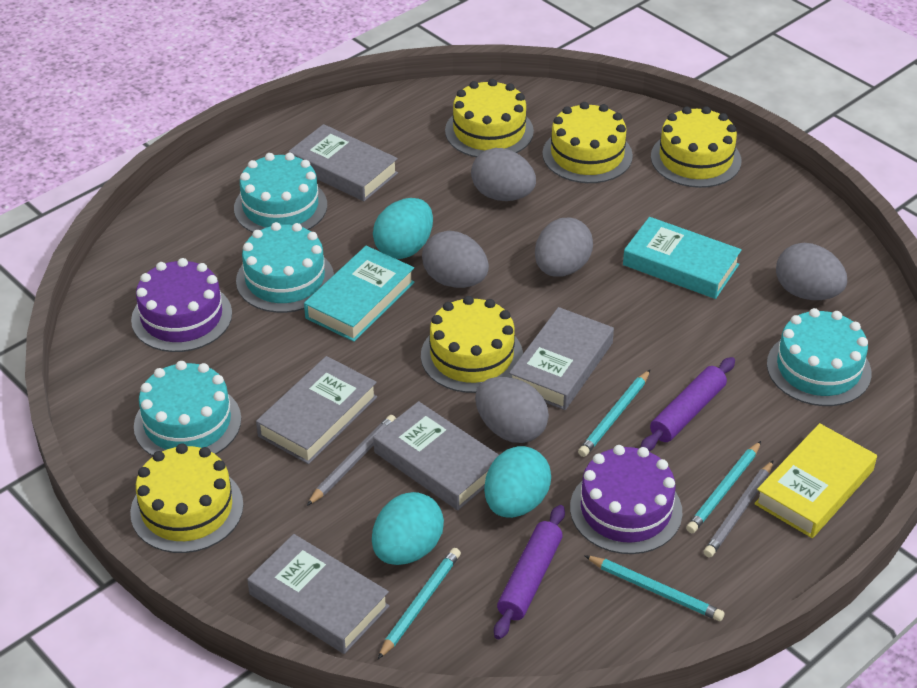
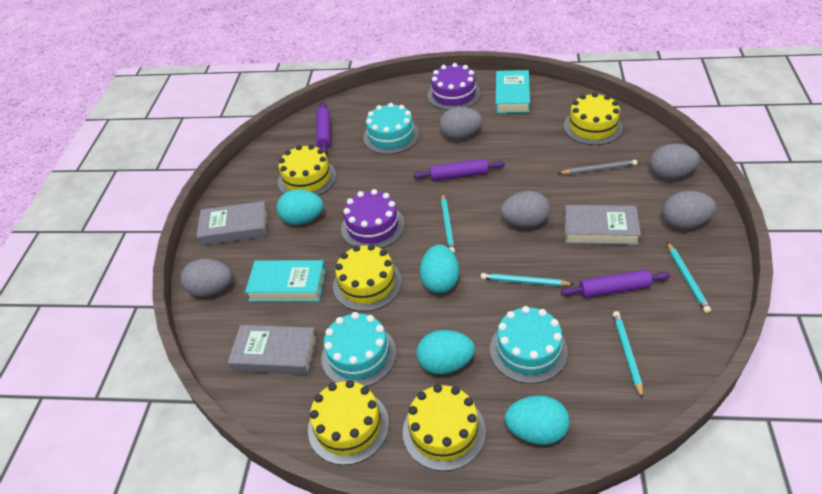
grey book: 5 -> 3
grey pencil: 2 -> 1
purple rolling pin: 2 -> 3
turquoise cake: 4 -> 3
turquoise egg: 3 -> 4
yellow book: 1 -> 0

